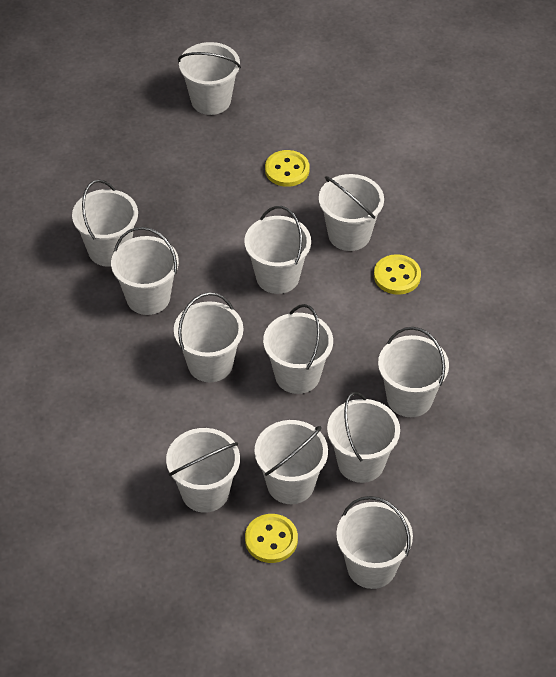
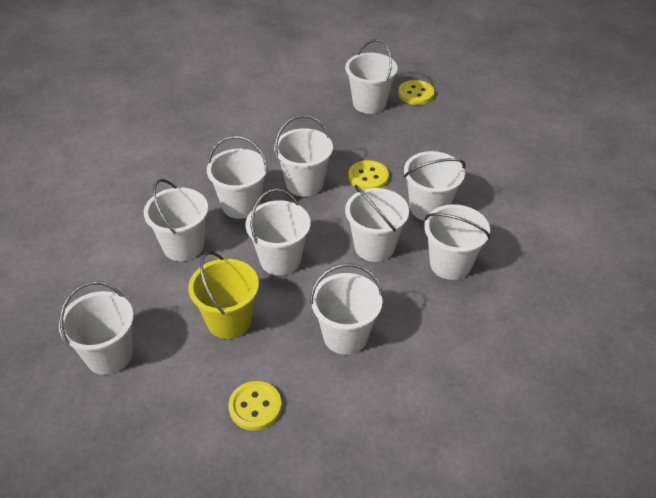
white bucket: 12 -> 10
yellow bucket: 0 -> 1

